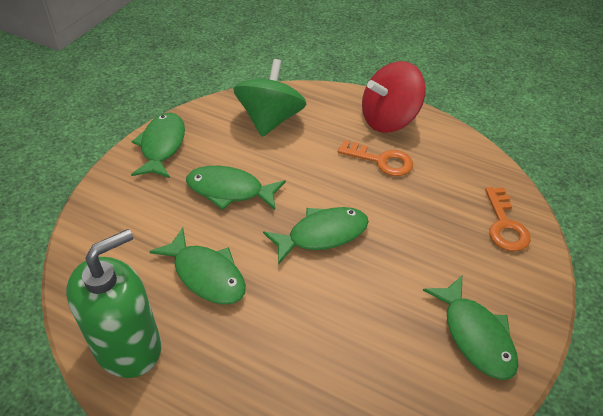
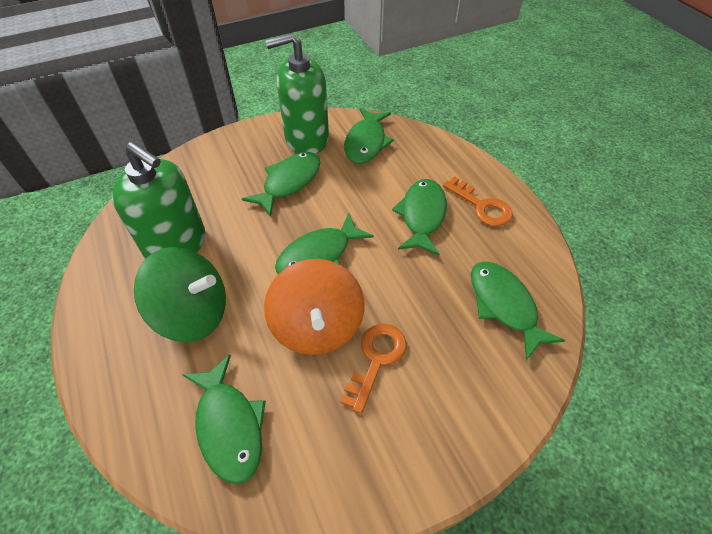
green fish: 5 -> 6
green soap dispenser: 1 -> 2
orange spinning top: 0 -> 1
red spinning top: 1 -> 0

